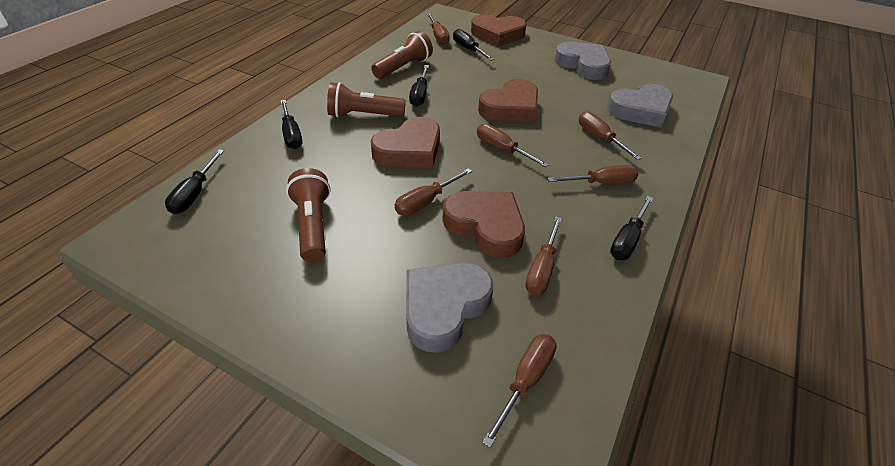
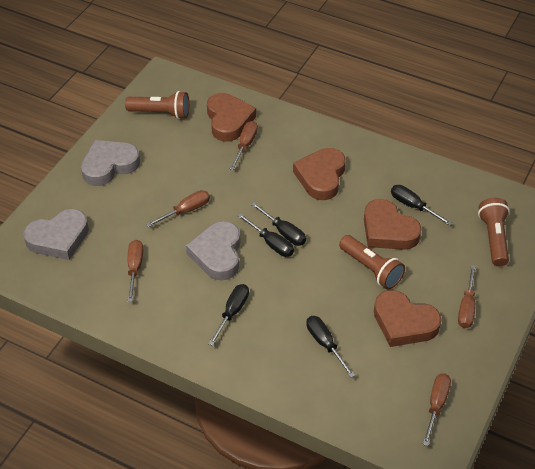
brown screwdriver: 7 -> 5

